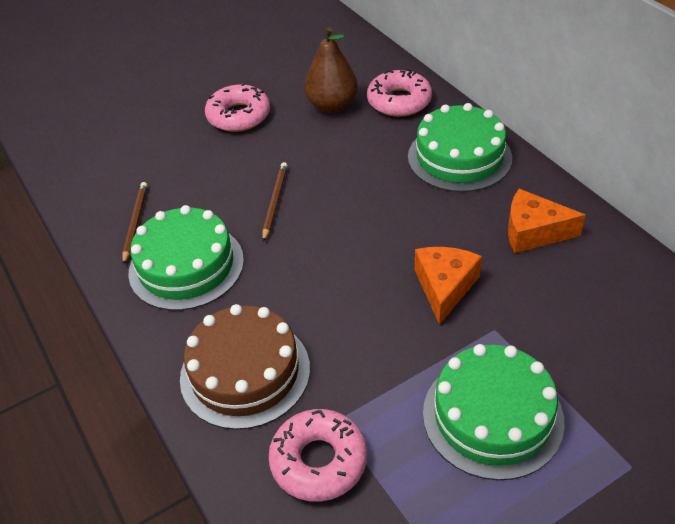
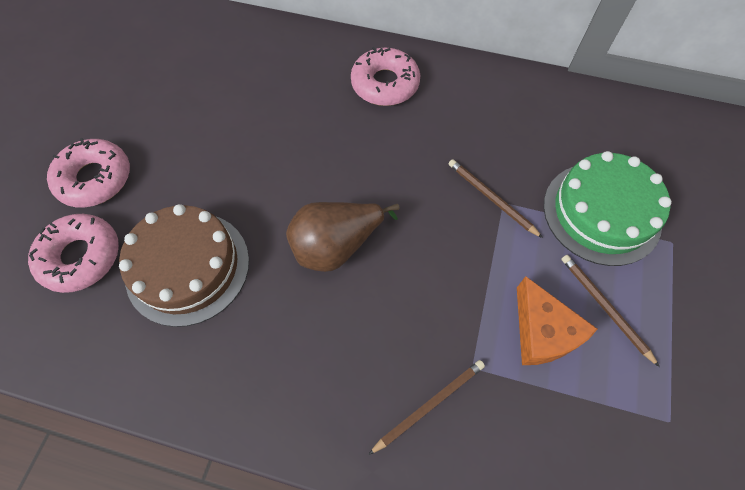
brown pencil: 2 -> 3
green cake: 3 -> 1
orange cheese: 2 -> 1

